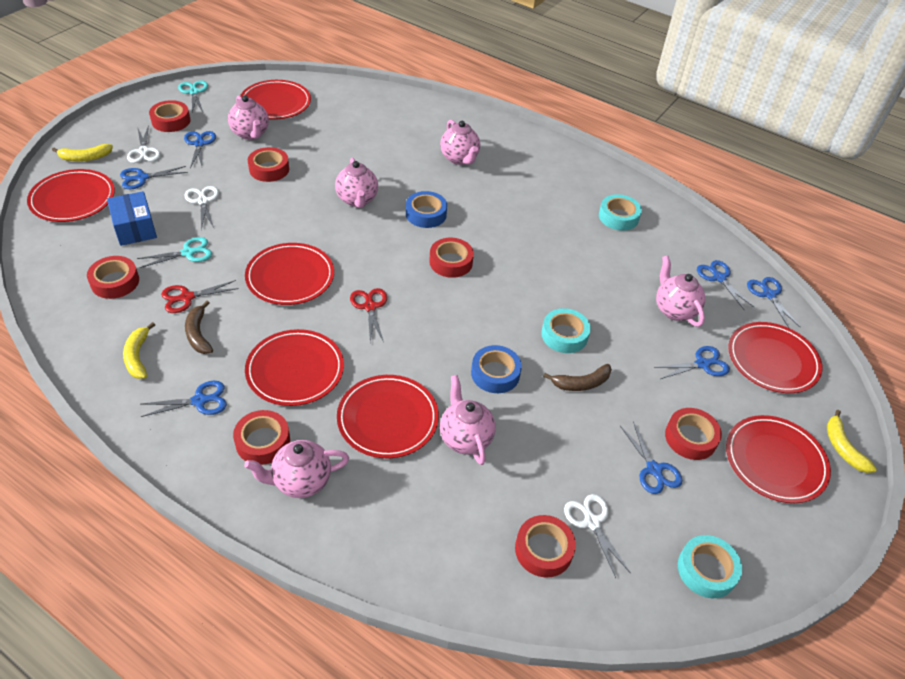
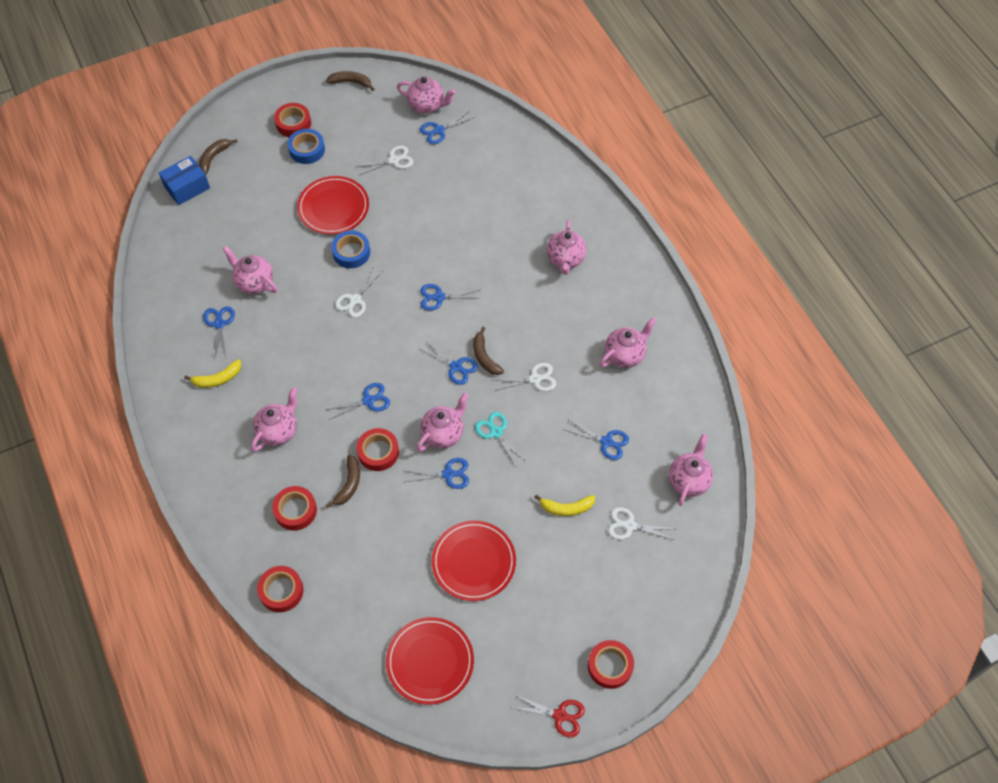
brown banana: 2 -> 4
pink teapot: 6 -> 7
red plate: 7 -> 3
red scissors: 2 -> 1
red tape: 7 -> 5
turquoise scissors: 2 -> 1
turquoise tape: 3 -> 0
white scissors: 3 -> 4
yellow banana: 3 -> 2

